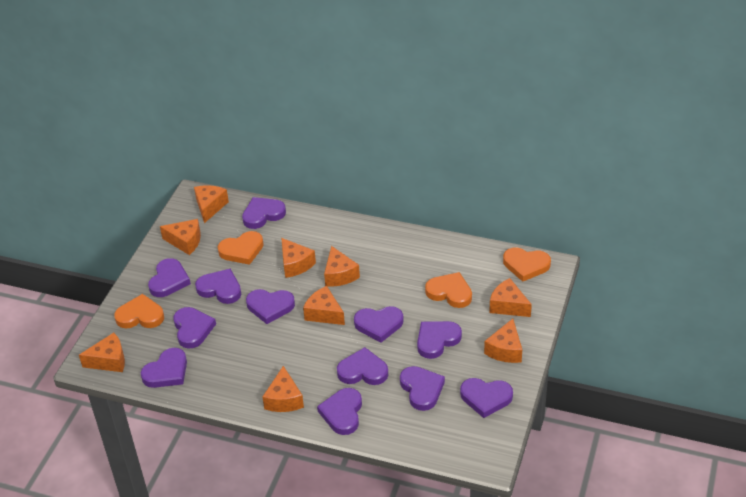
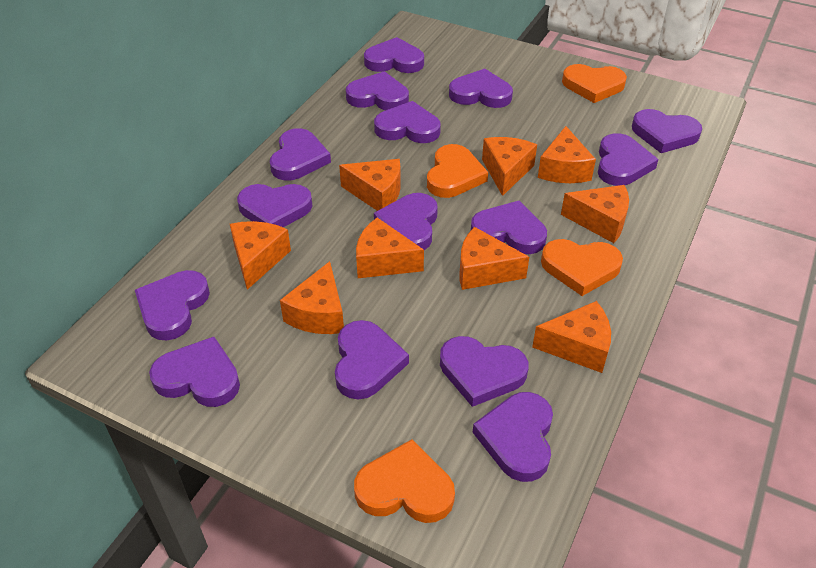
purple heart: 12 -> 15

